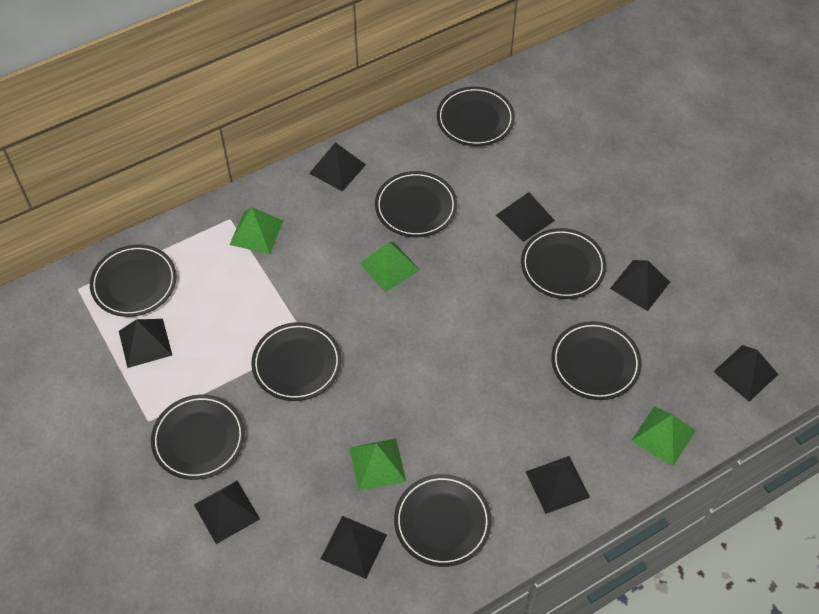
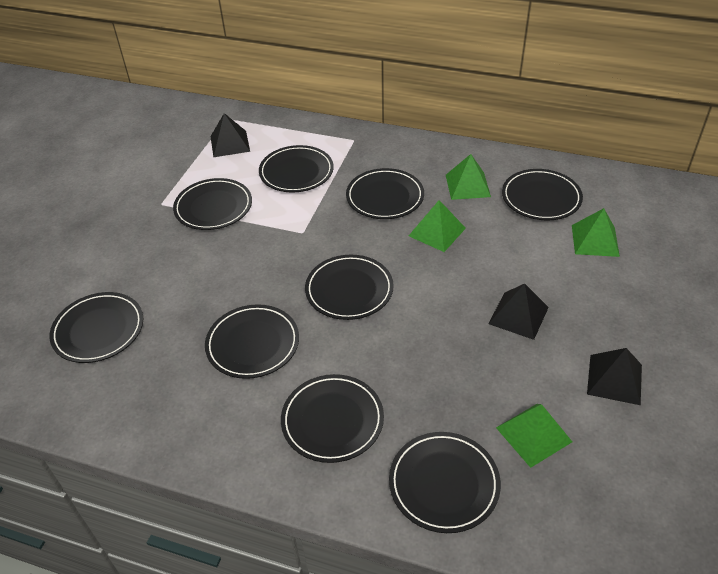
black plate: 8 -> 9
black pyramid: 8 -> 3

